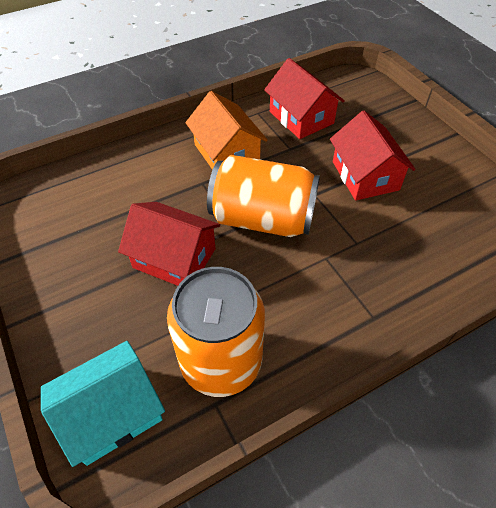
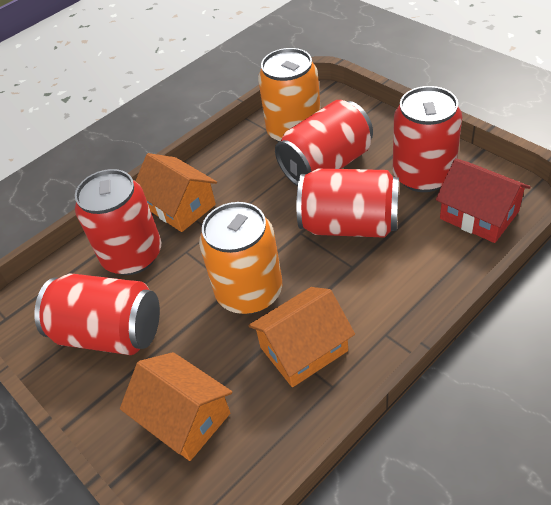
orange house: 1 -> 3
red can: 0 -> 5
red house: 3 -> 1
turquoise house: 1 -> 0

